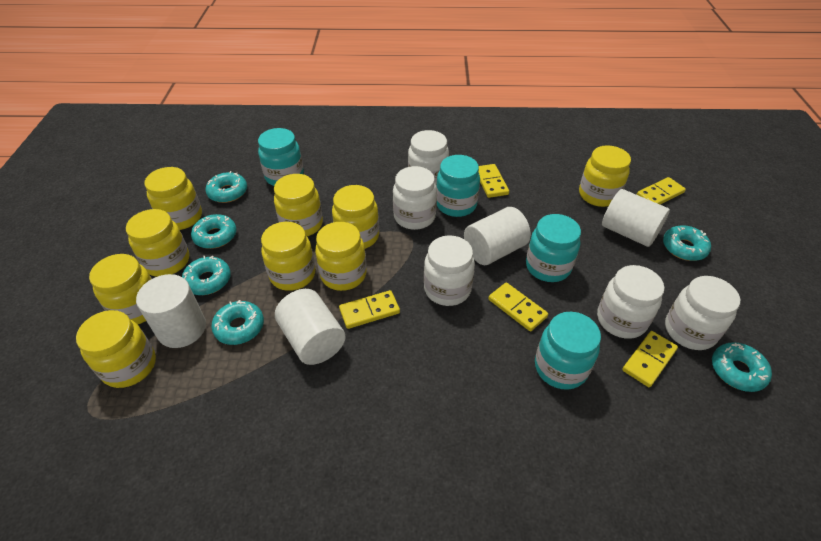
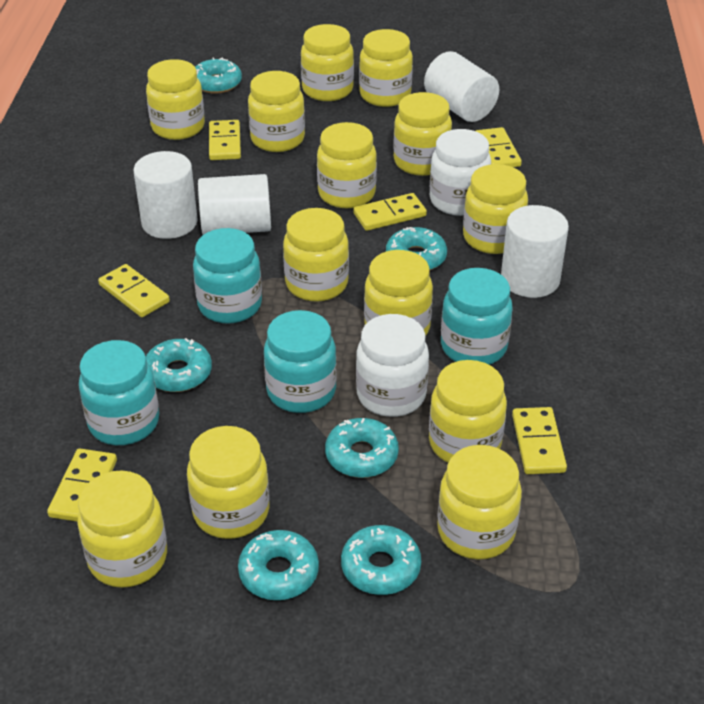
white jar: 5 -> 2
yellow domino: 5 -> 6
yellow jar: 9 -> 13

